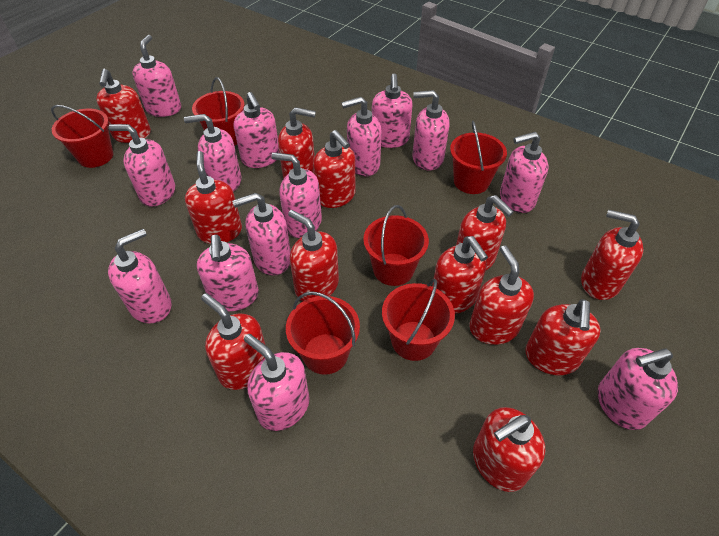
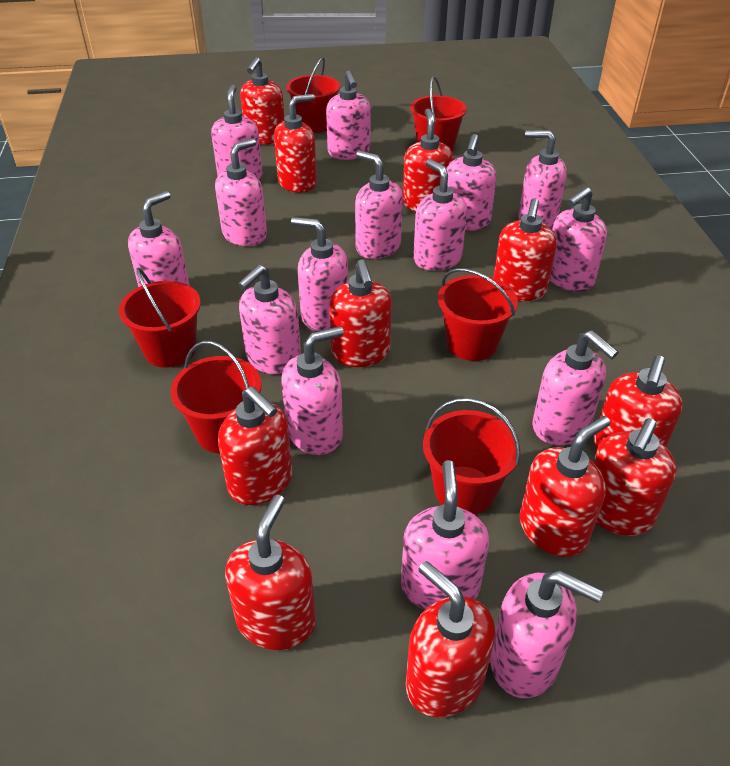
pink soap dispenser: 14 -> 15
red soap dispenser: 12 -> 11

